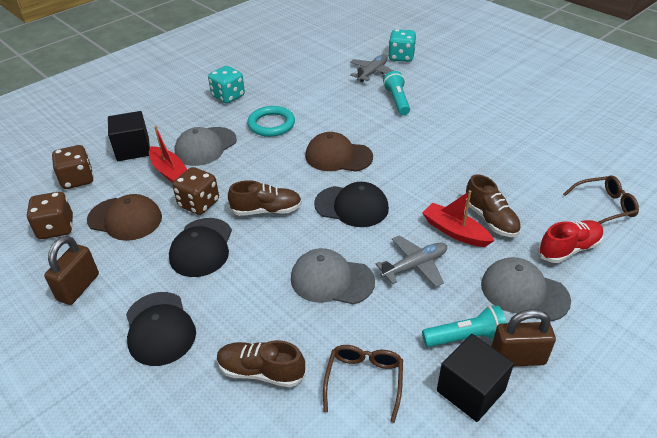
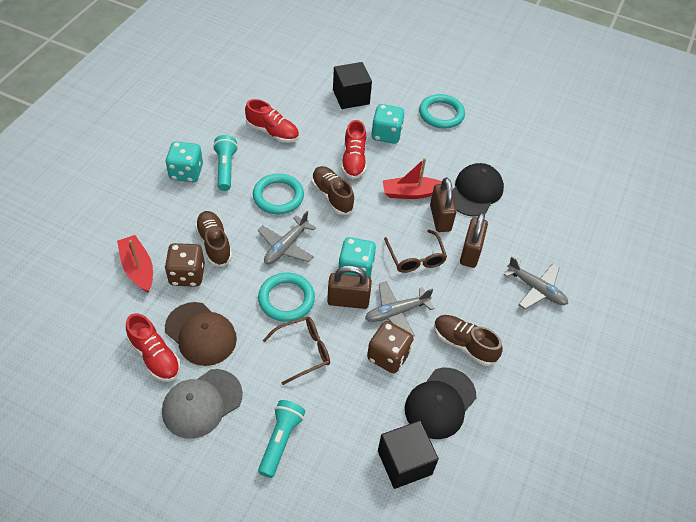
black cap: 3 -> 2
brown cap: 2 -> 1
brown dice: 3 -> 2
brown padlock: 2 -> 3
grey cap: 3 -> 1
grey plane: 2 -> 3
red shoe: 1 -> 3
turquoise dice: 2 -> 3
turquoise ring: 1 -> 3

